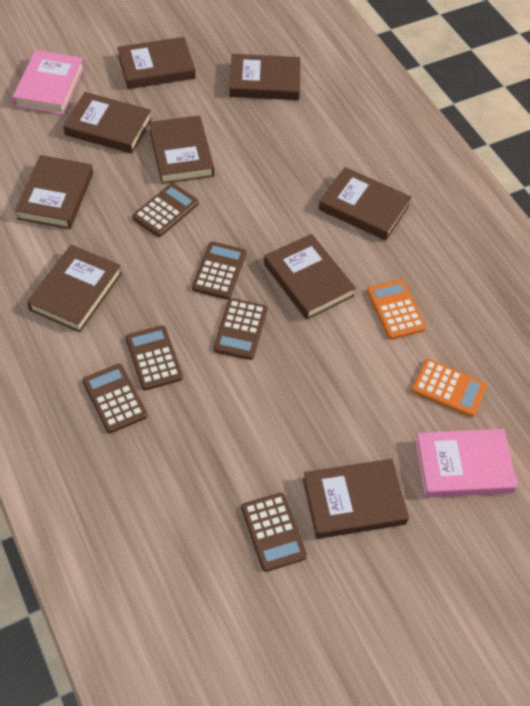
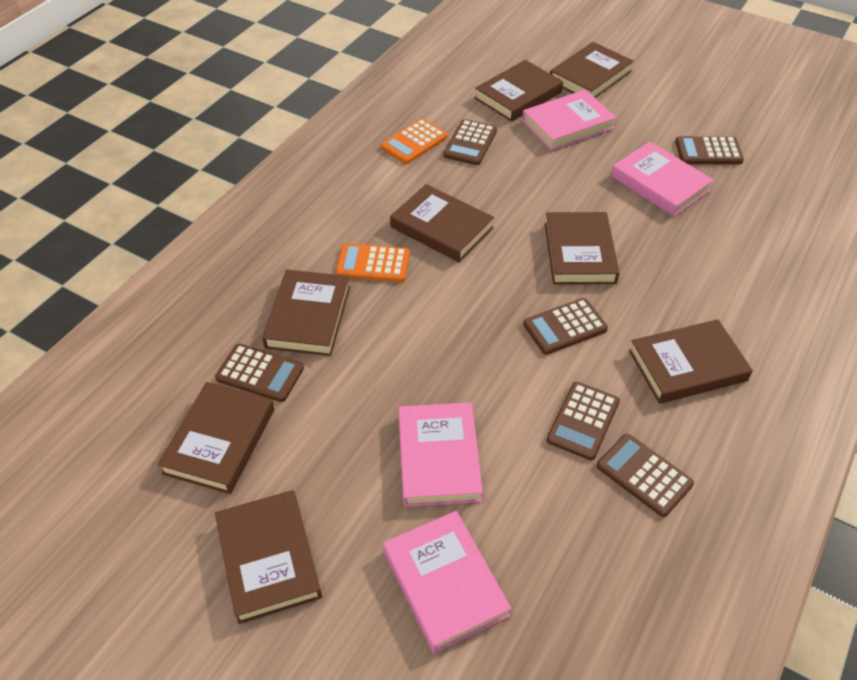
brown book: 9 -> 8
pink book: 2 -> 4

